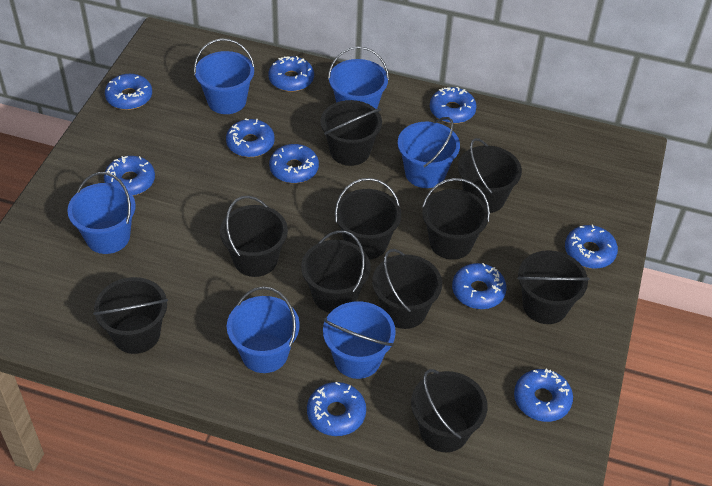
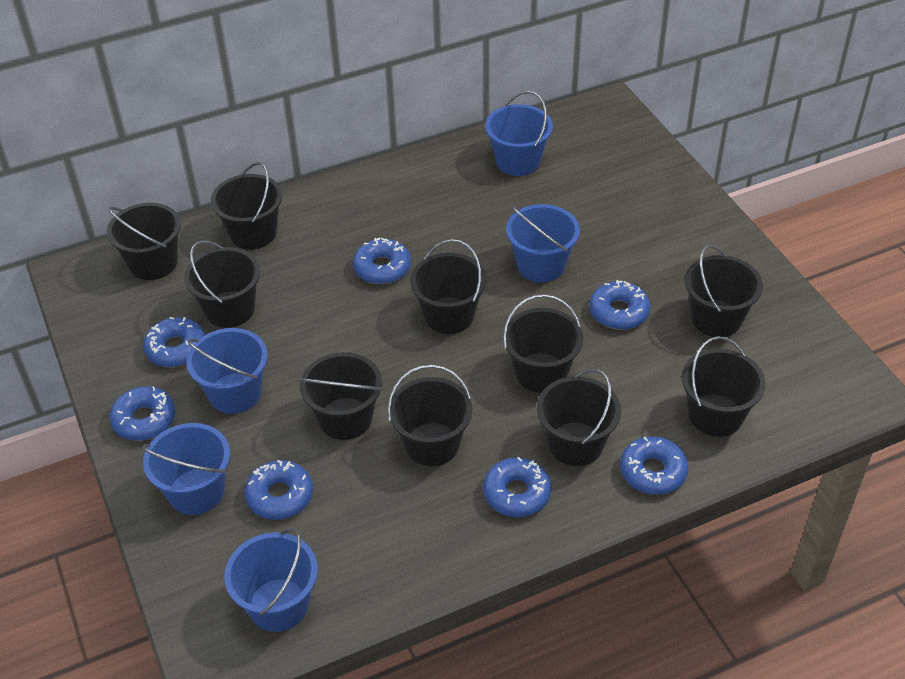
blue bucket: 6 -> 5
blue donut: 10 -> 7

